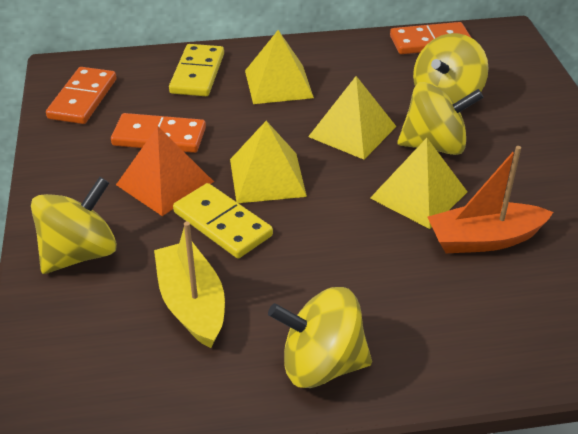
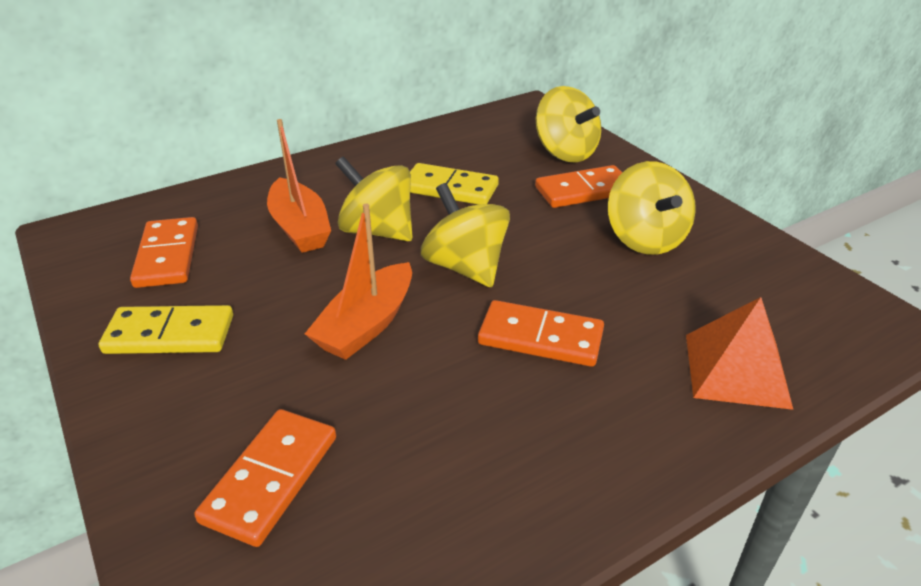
orange boat: 1 -> 2
orange domino: 3 -> 4
yellow boat: 1 -> 0
yellow pyramid: 4 -> 0

